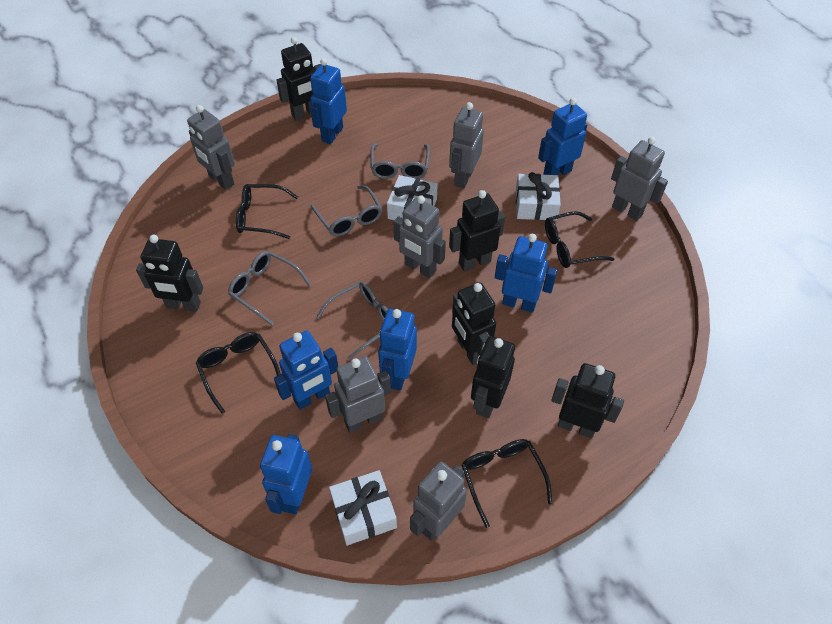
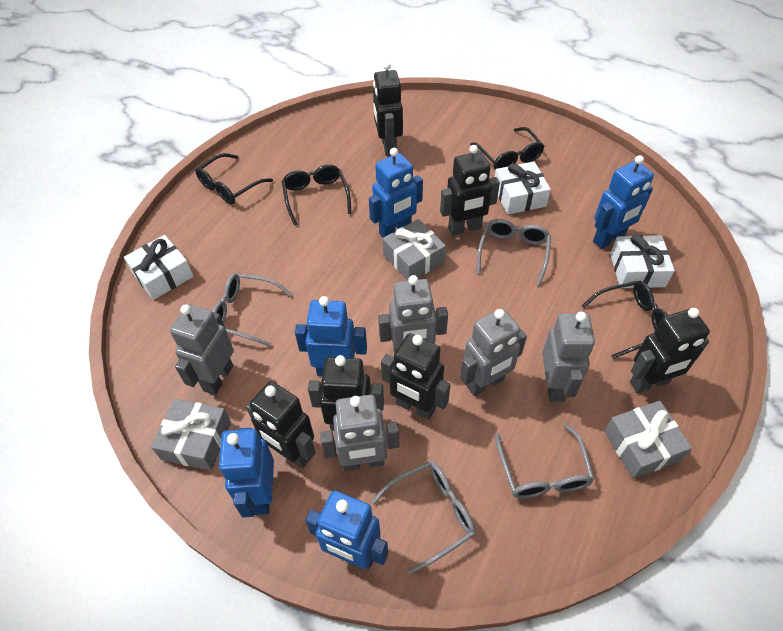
blue robot: 6 -> 5
grey gift: 0 -> 3
grey robot: 6 -> 5

